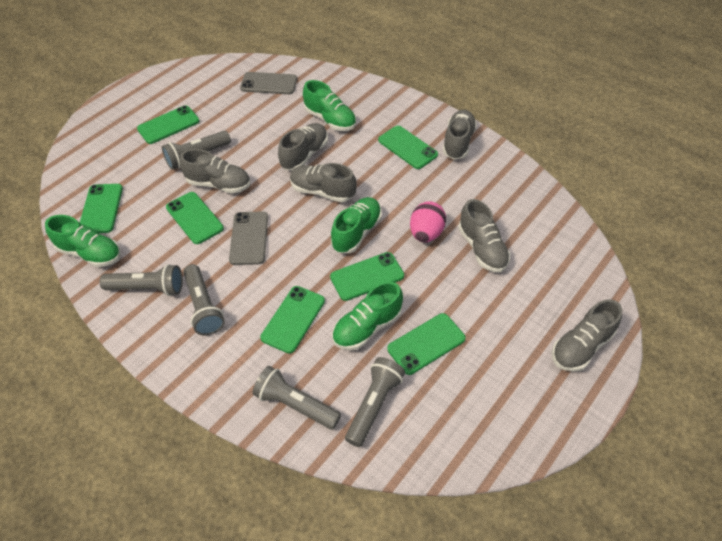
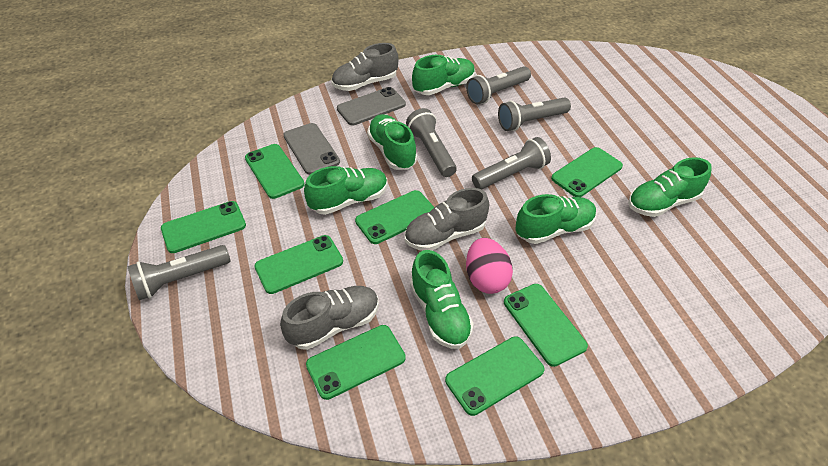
green phone: 7 -> 8
green shoe: 4 -> 6
grey shoe: 6 -> 3

